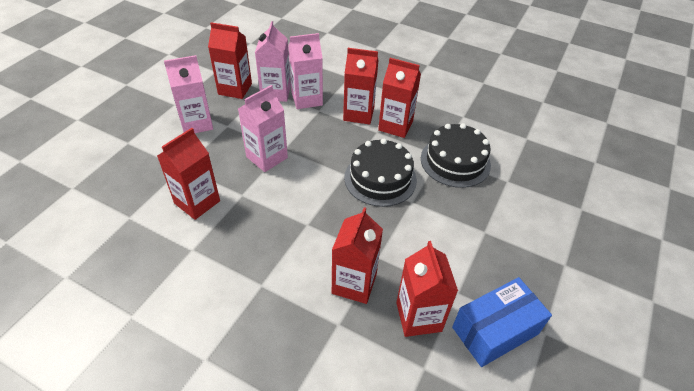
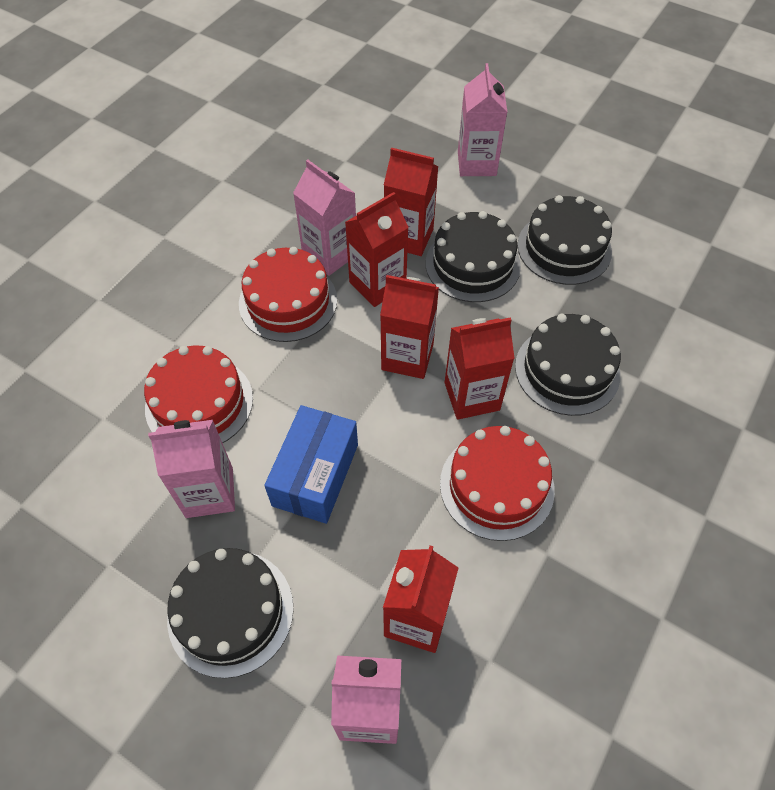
black cake: 2 -> 4
red cake: 0 -> 3
red carton: 6 -> 5

